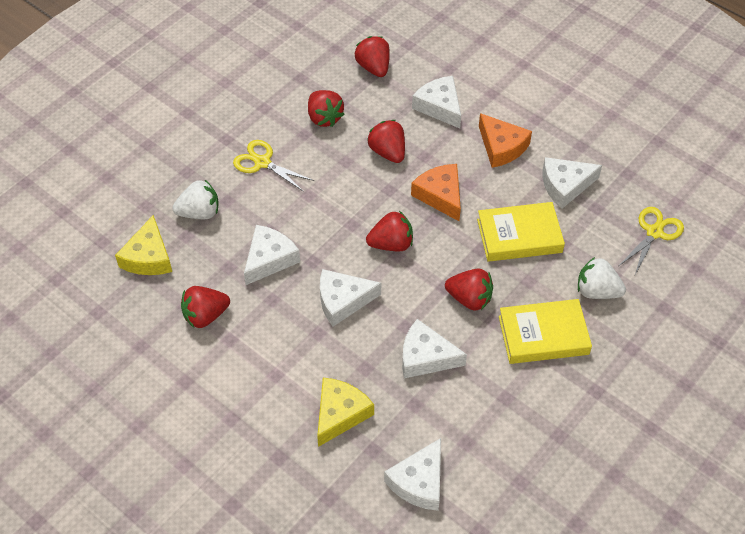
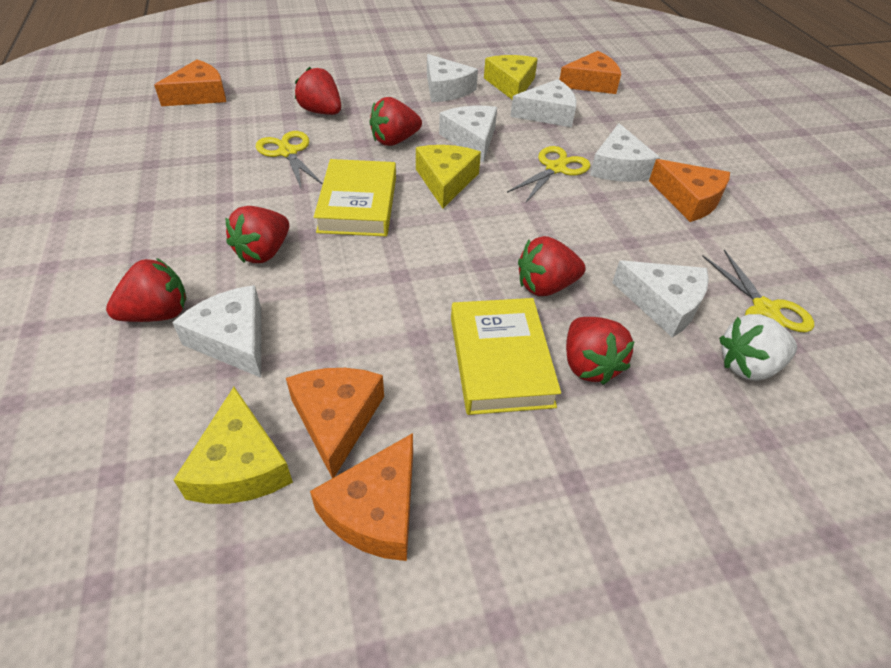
orange cheese: 2 -> 5
white strawberry: 2 -> 1
yellow cheese: 2 -> 3
yellow scissors: 2 -> 3

